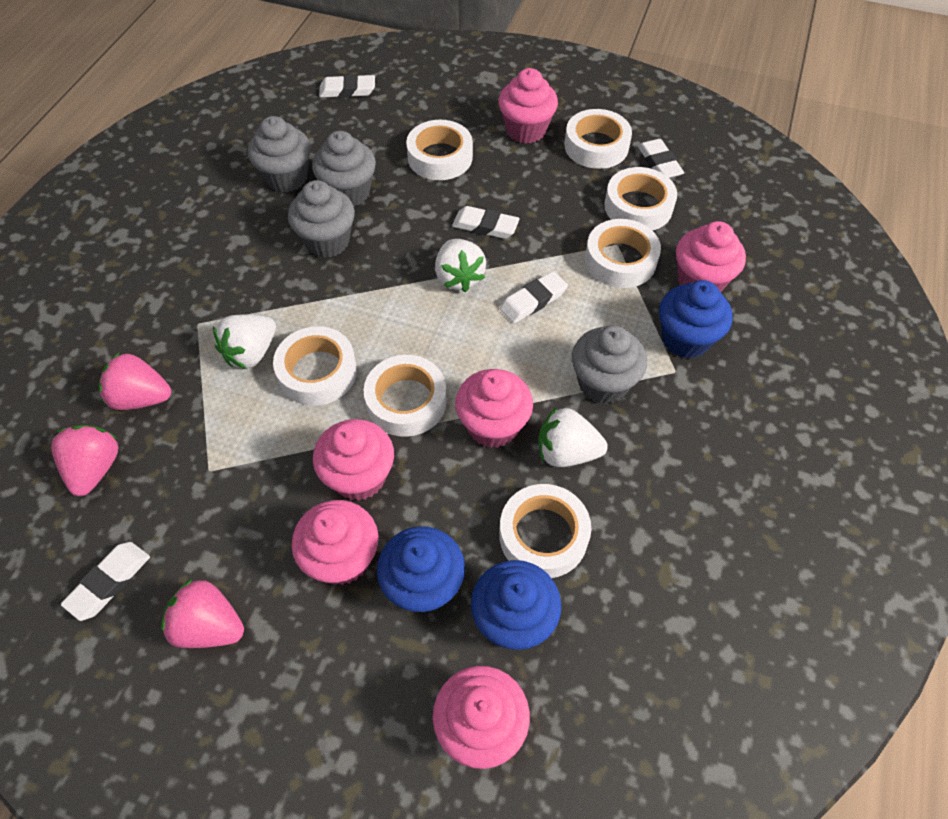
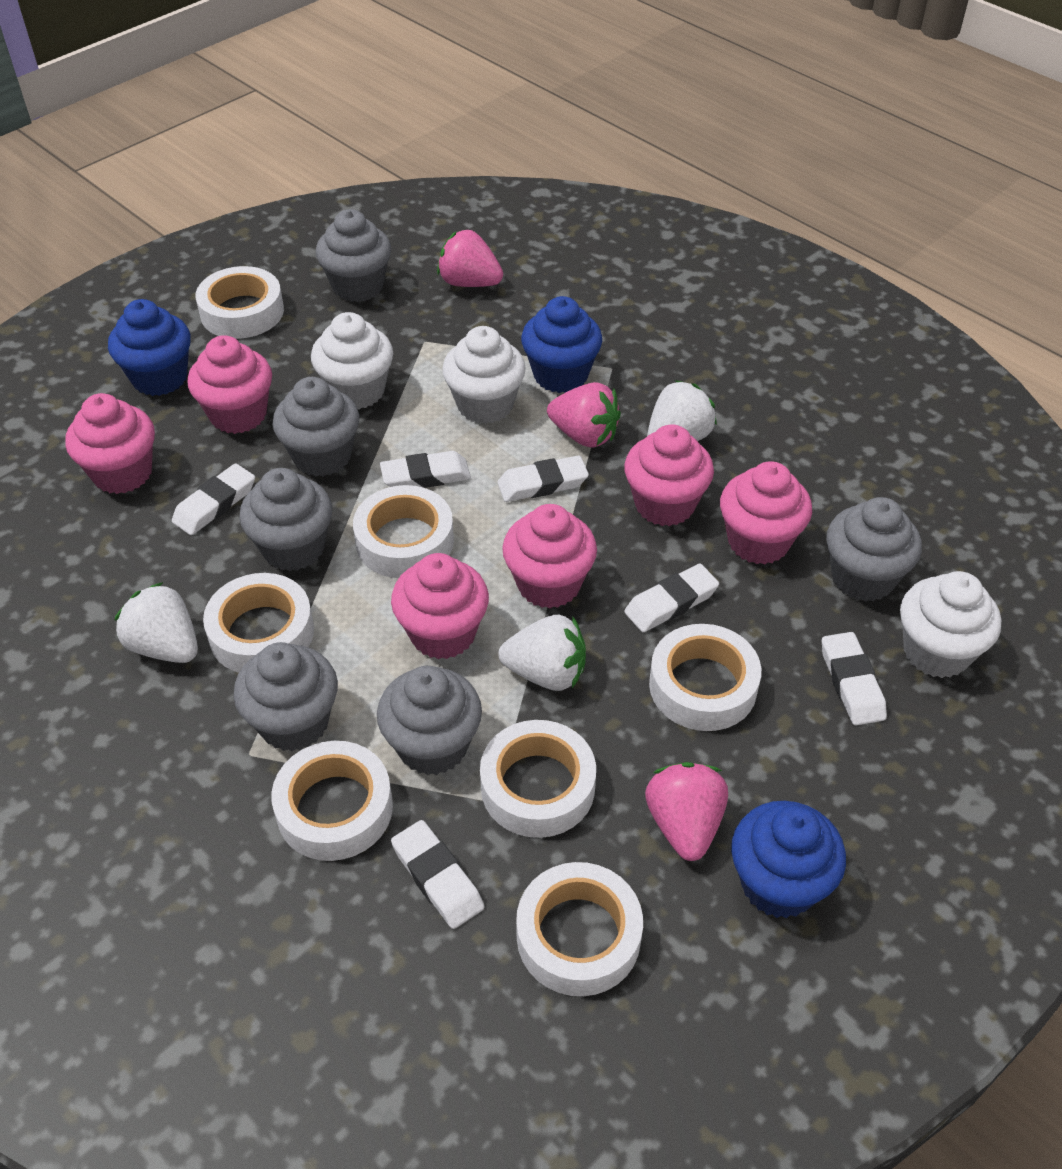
grey cupcake: 4 -> 6
white cupcake: 0 -> 3
white eraser: 5 -> 6

